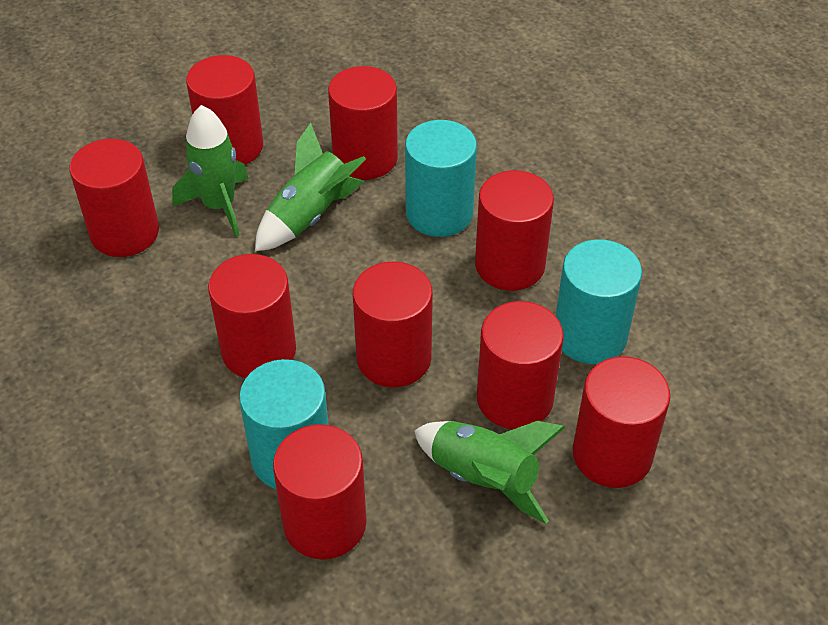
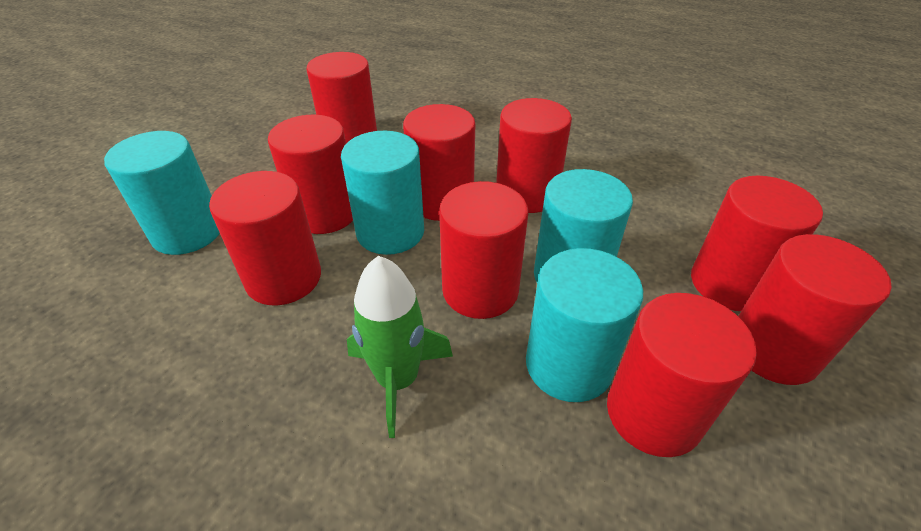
green rocket: 3 -> 1
turquoise cylinder: 3 -> 4

